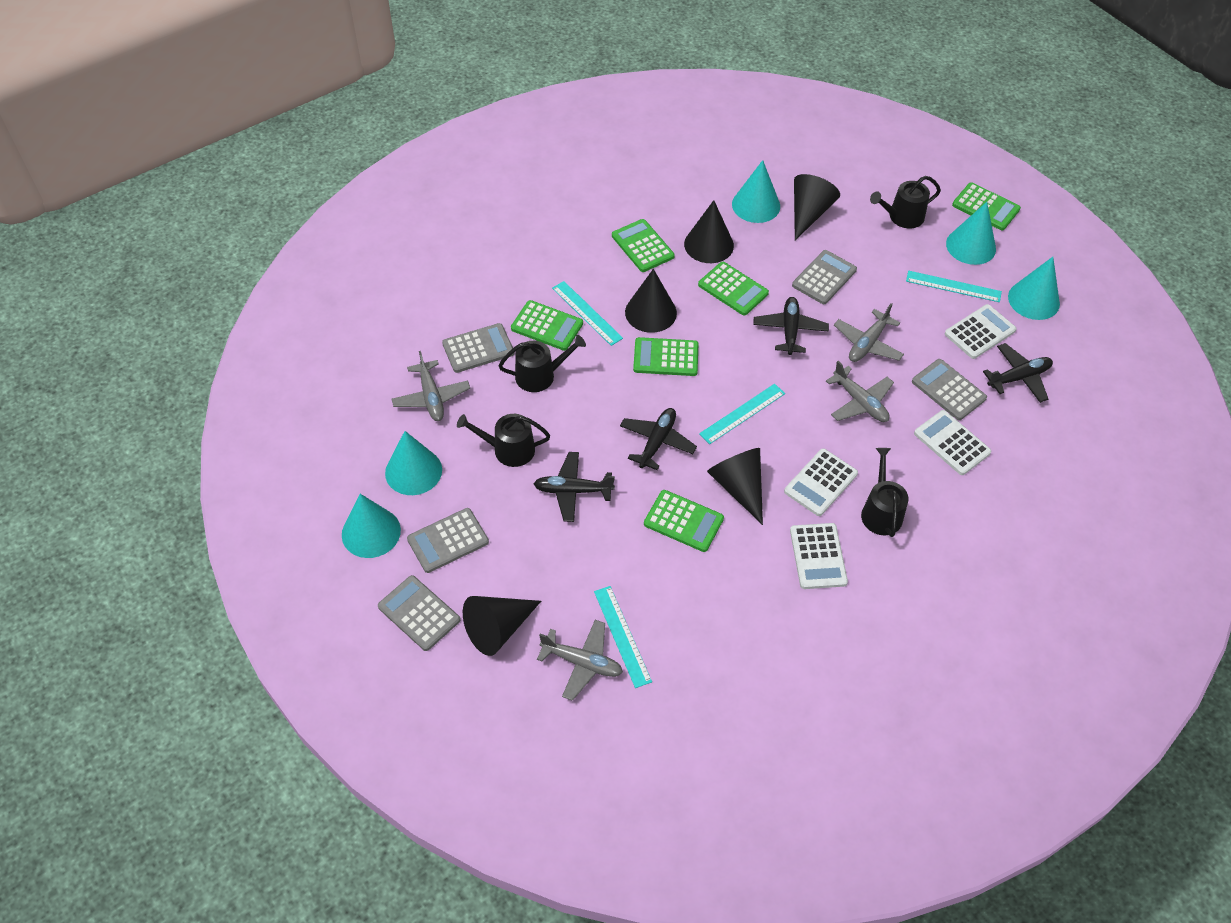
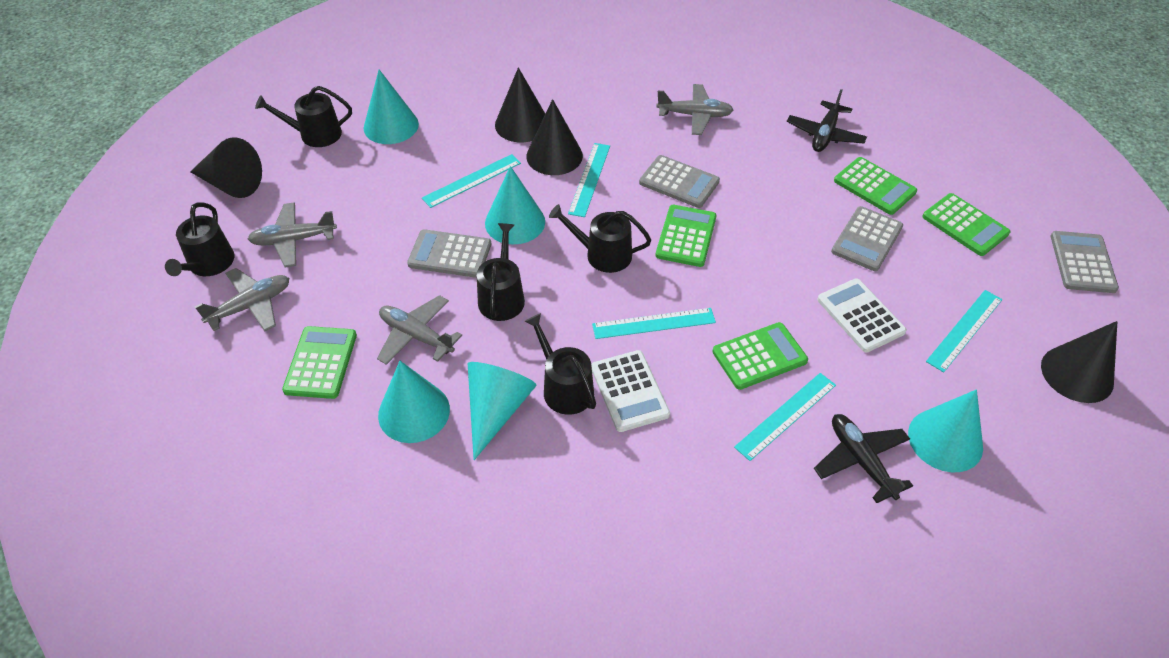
black cone: 5 -> 4
black plane: 4 -> 2
black watering can: 4 -> 5
green calculator: 6 -> 5
grey calculator: 5 -> 4
turquoise ruler: 4 -> 5
white calculator: 4 -> 2

